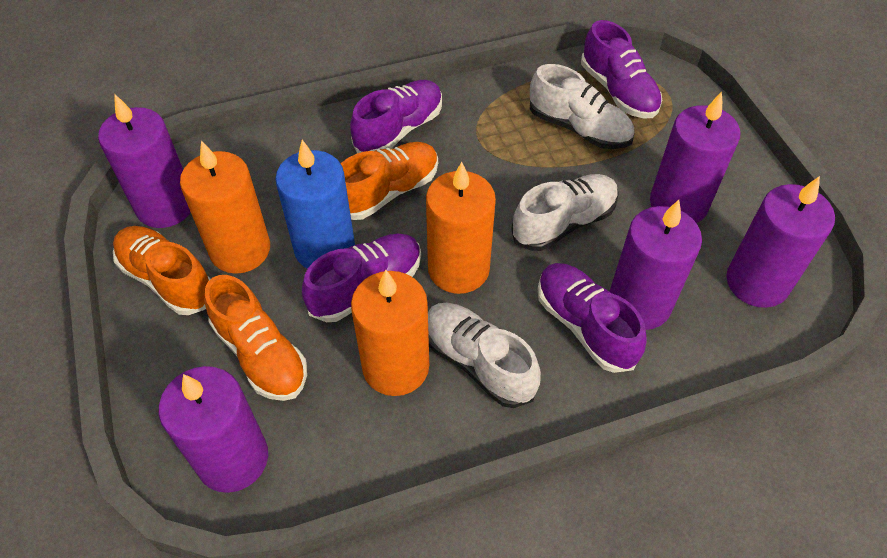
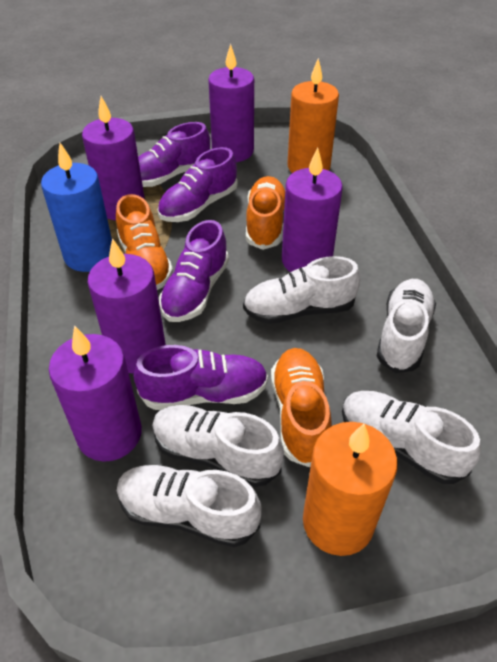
orange candle: 3 -> 2
white shoe: 3 -> 5

